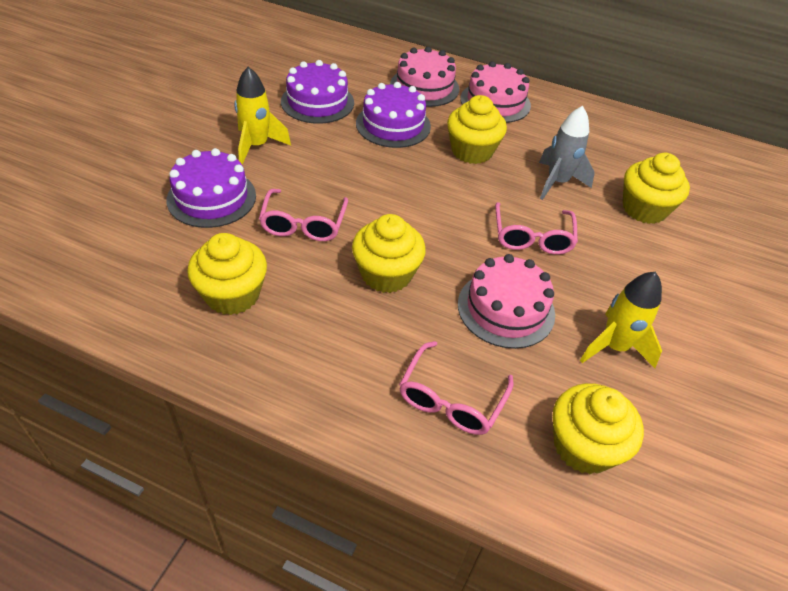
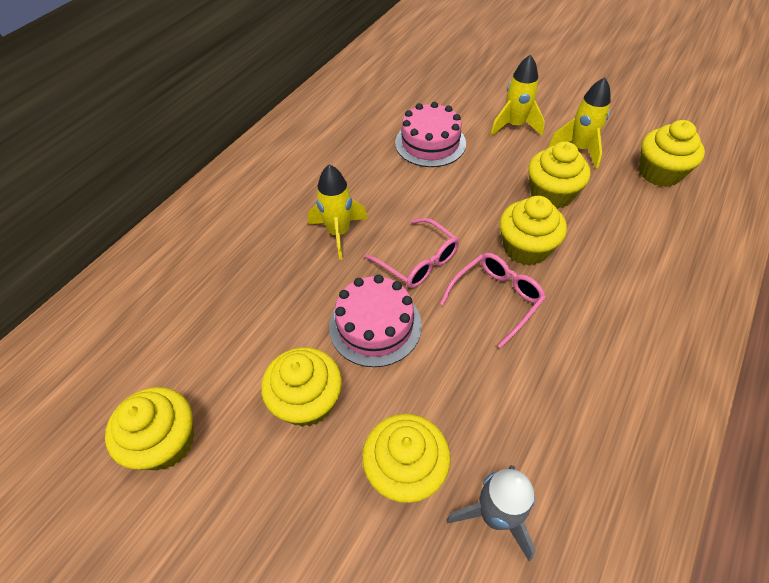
pink cake: 3 -> 2
pink glasses: 3 -> 2
purple cake: 3 -> 0
yellow cupcake: 5 -> 6
yellow rocket: 2 -> 3

